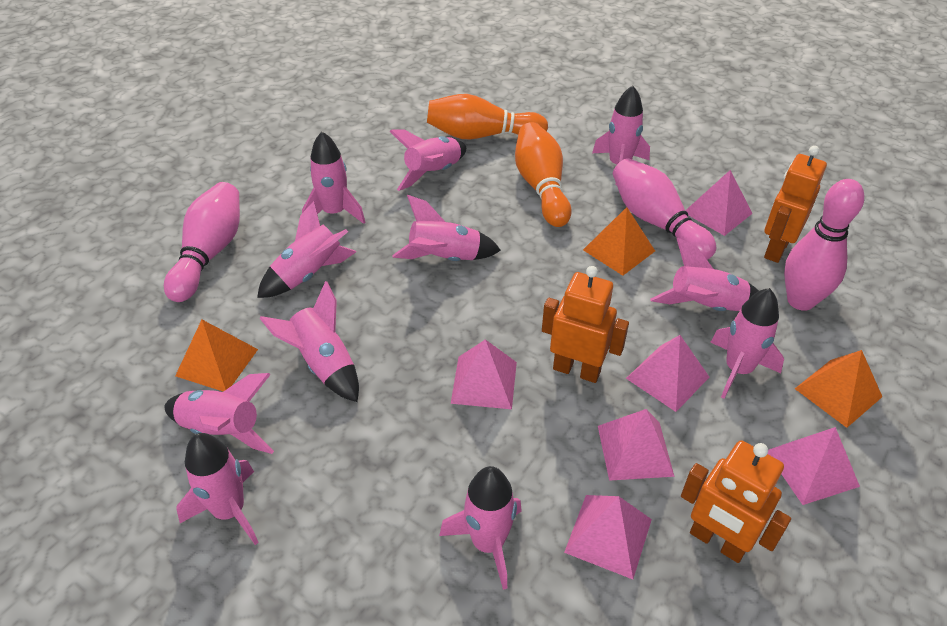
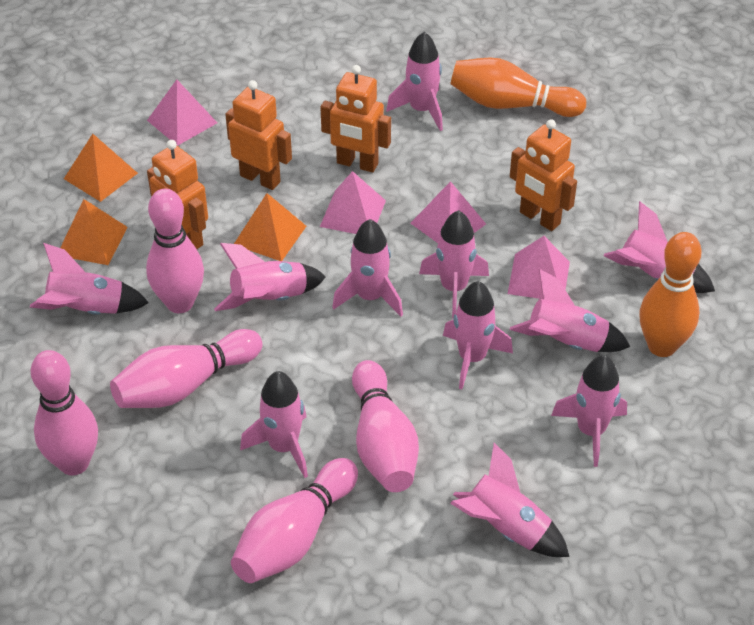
orange robot: 3 -> 4
pink bowling pin: 3 -> 5
pink pyramid: 6 -> 4

